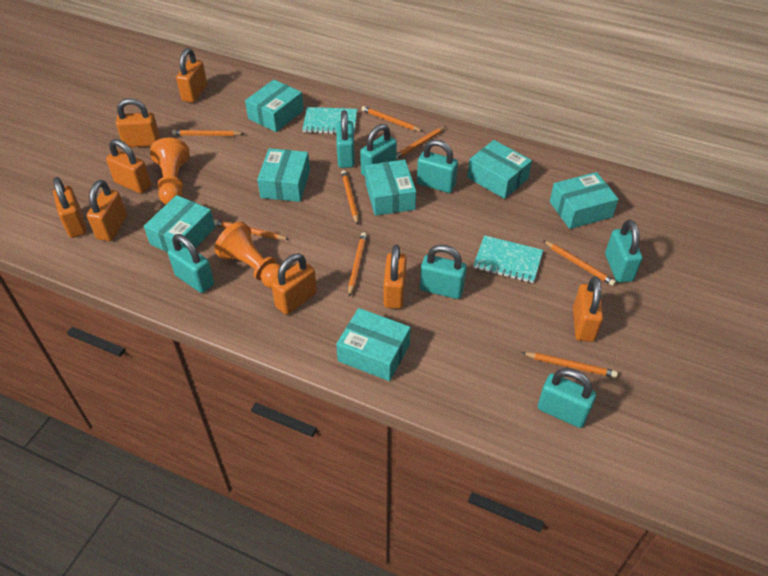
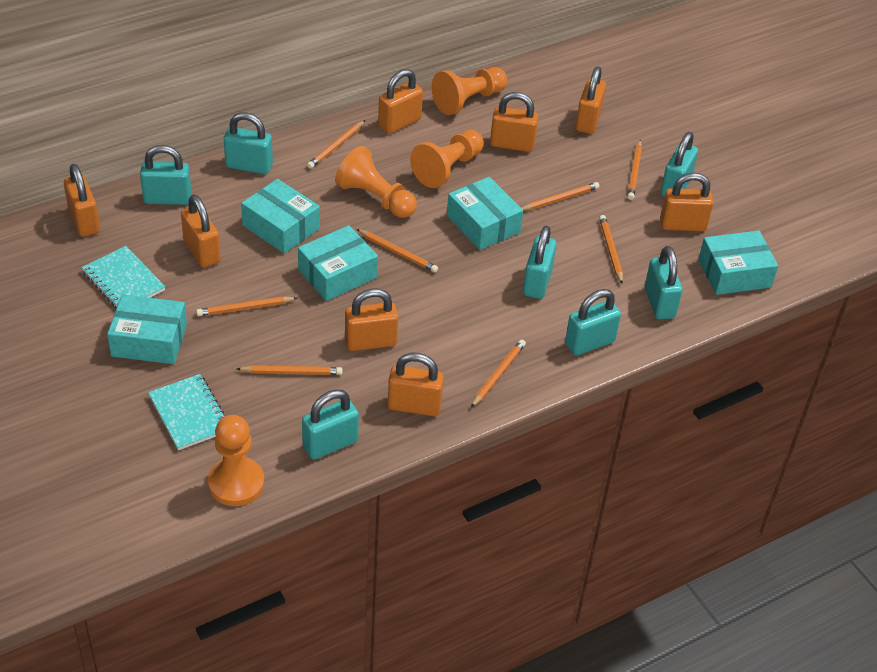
orange pawn: 2 -> 4
turquoise box: 7 -> 5

